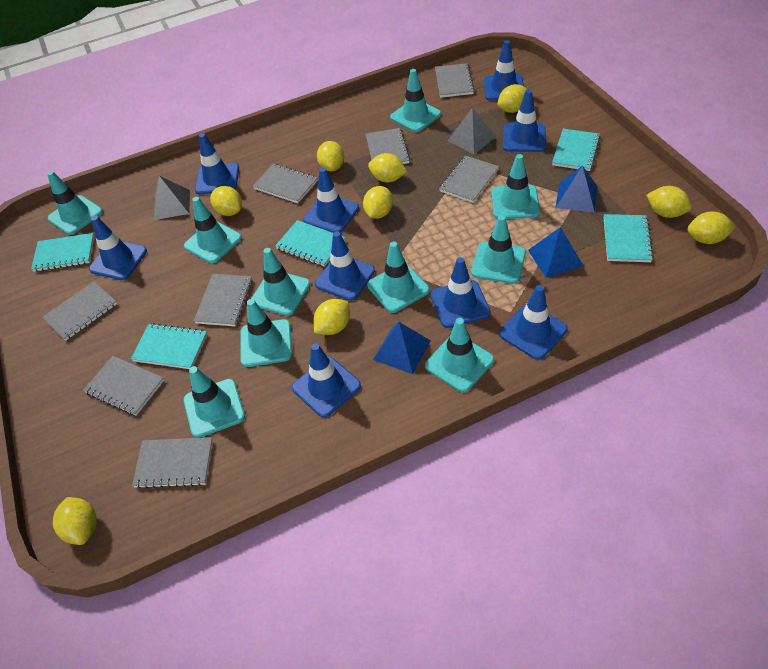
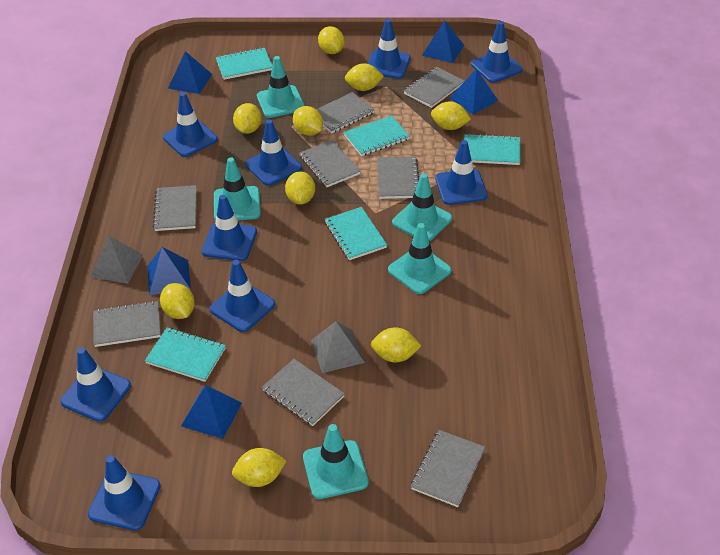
blue pyramid: 3 -> 5
turquoise traffic cone: 10 -> 5

